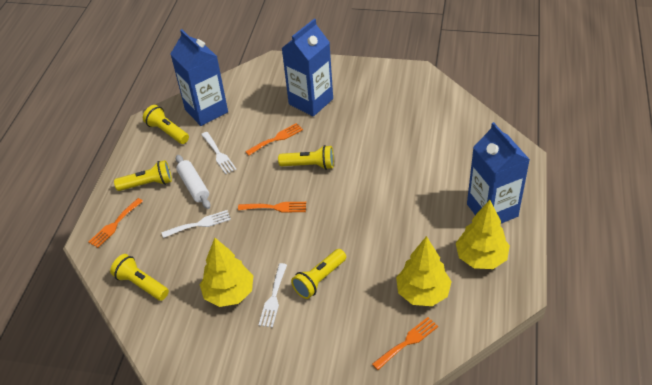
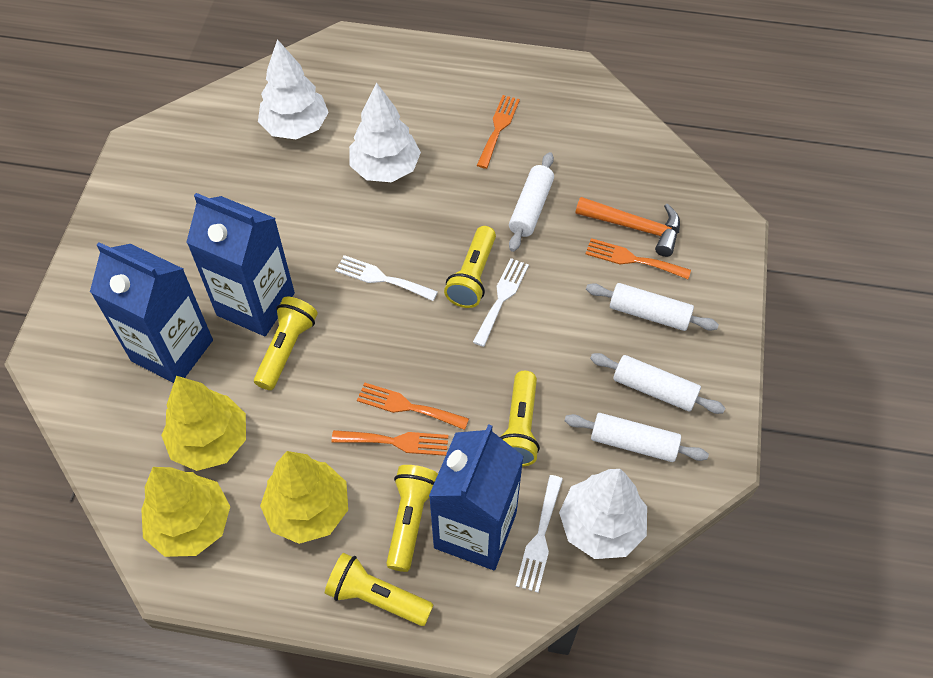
orange hammer: 0 -> 1
white rolling pin: 1 -> 4
white tree: 0 -> 3

